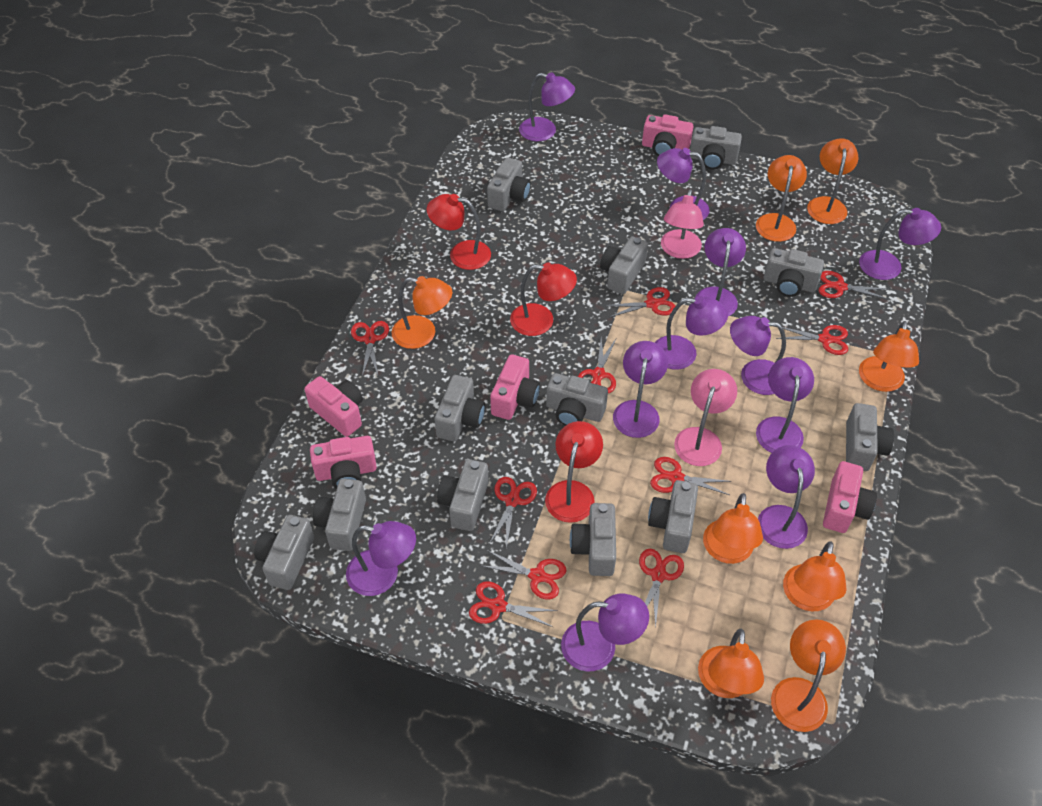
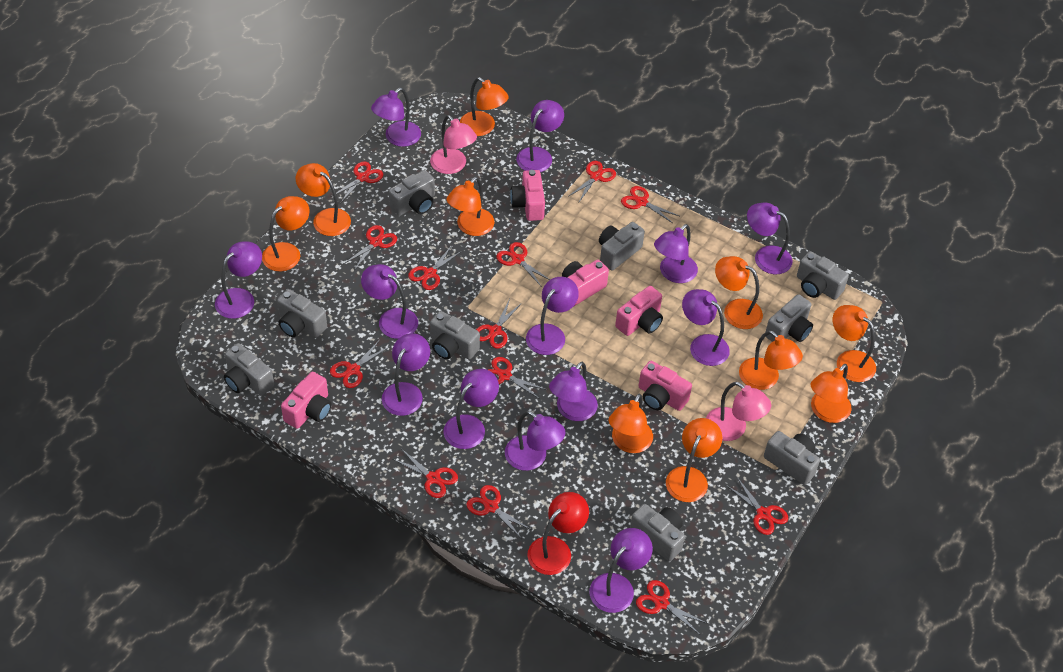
grey camera: 12 -> 9
orange lamp: 8 -> 10
purple lamp: 11 -> 13
red lamp: 3 -> 1
red scissors: 10 -> 13

